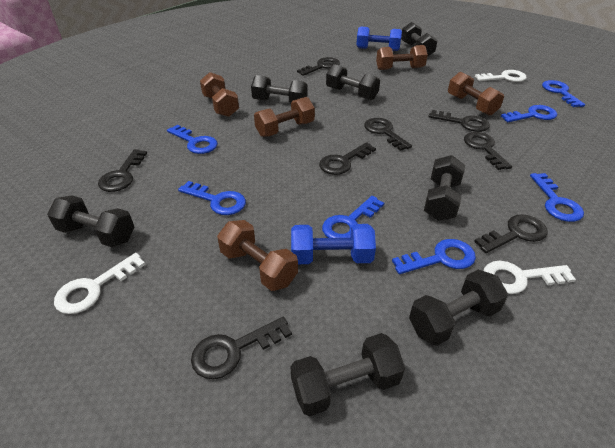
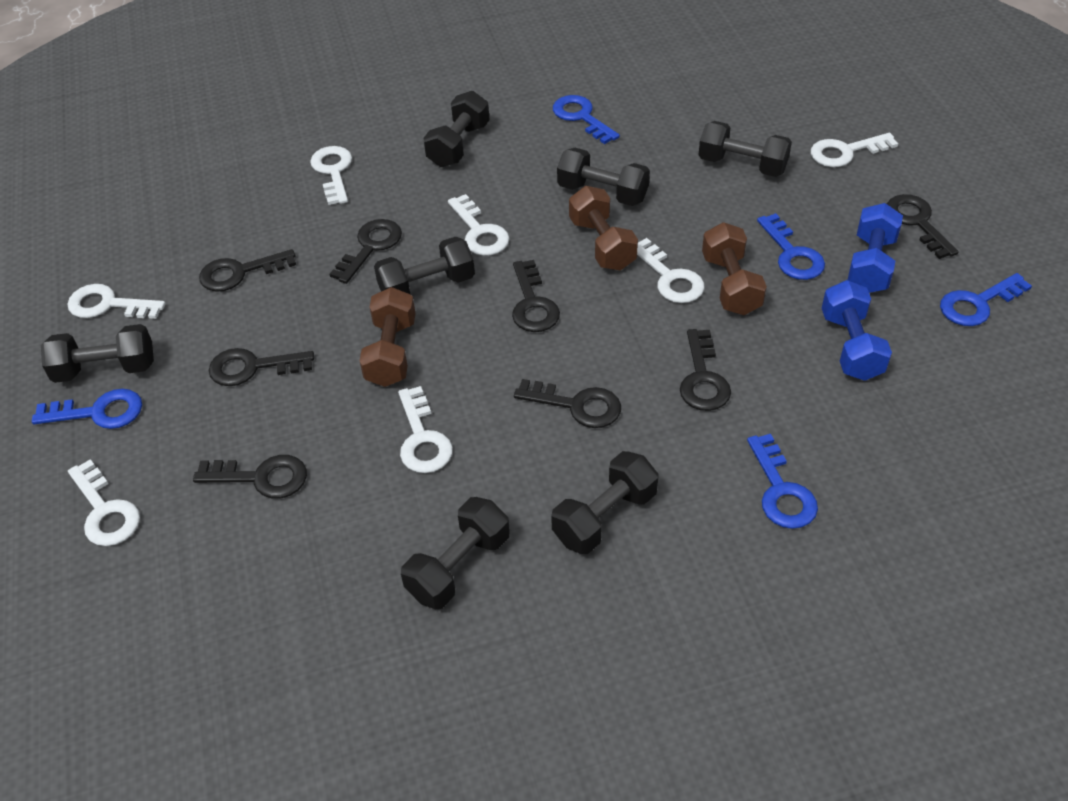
blue key: 7 -> 5
brown dumbbell: 5 -> 3
white key: 3 -> 7

